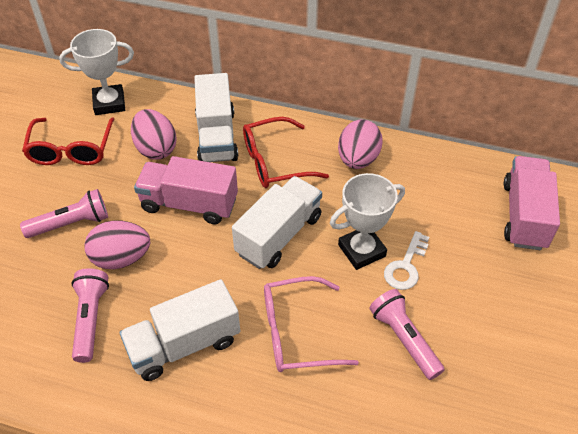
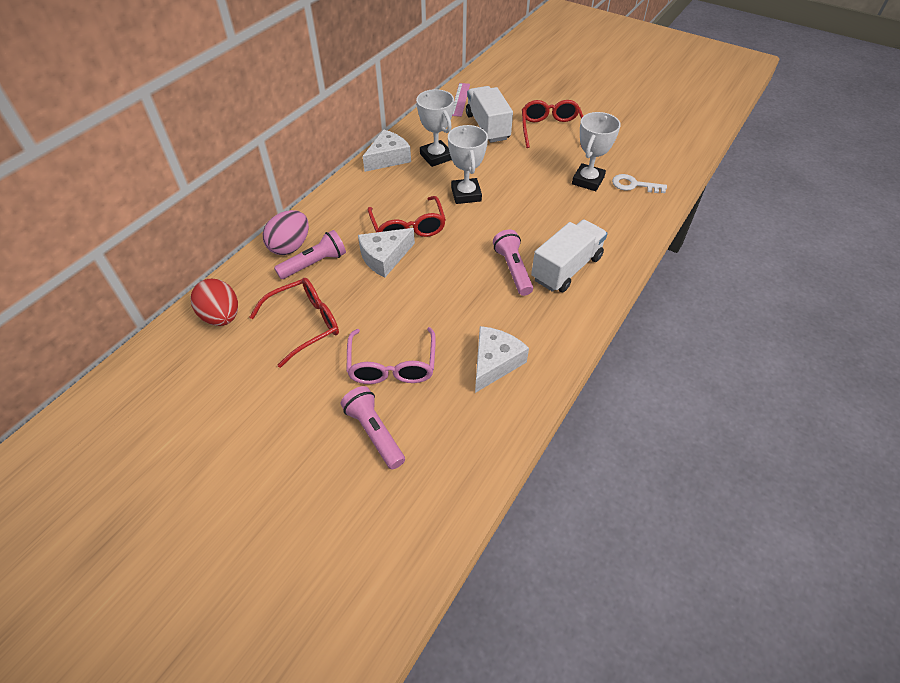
pink egg: 3 -> 1
pink ruler: 0 -> 1
pink truck: 2 -> 0
red egg: 0 -> 1
red glasses: 2 -> 3
white cheese: 0 -> 3
white trophy: 2 -> 3
white truck: 3 -> 2

